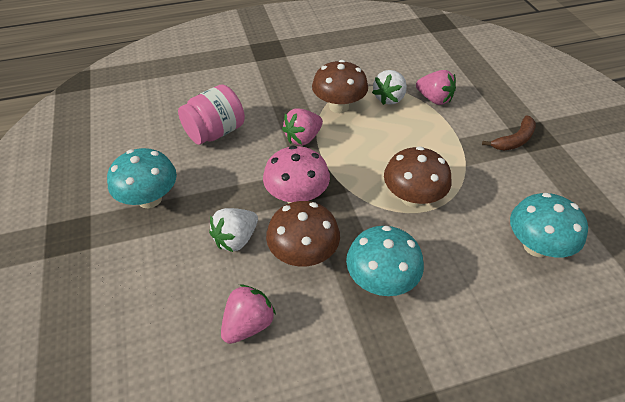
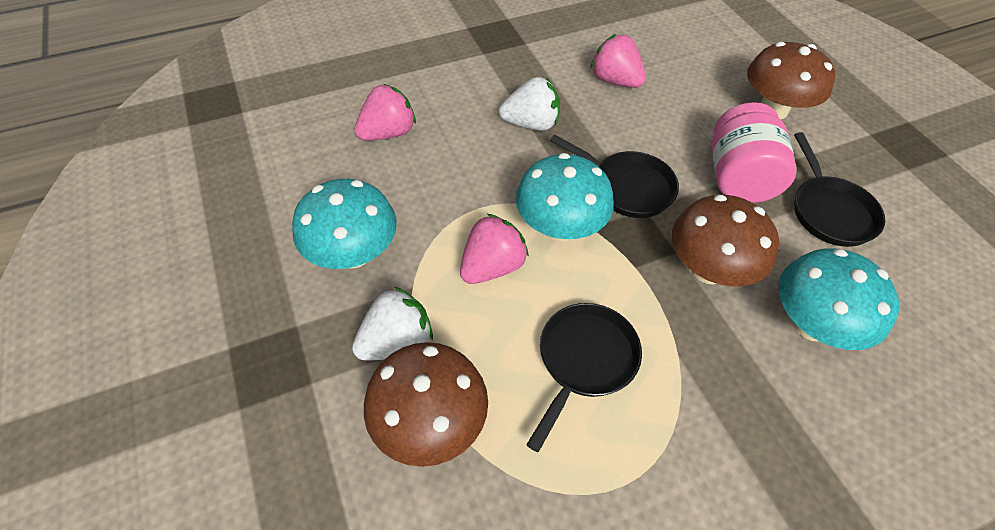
black pan: 0 -> 3
brown banana: 1 -> 0
pink mushroom: 1 -> 0

